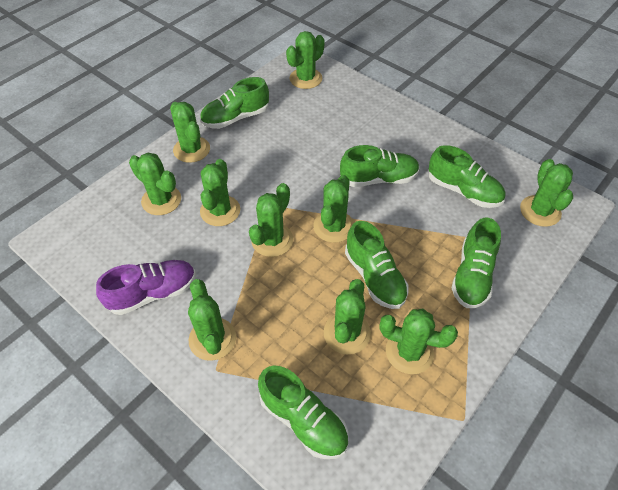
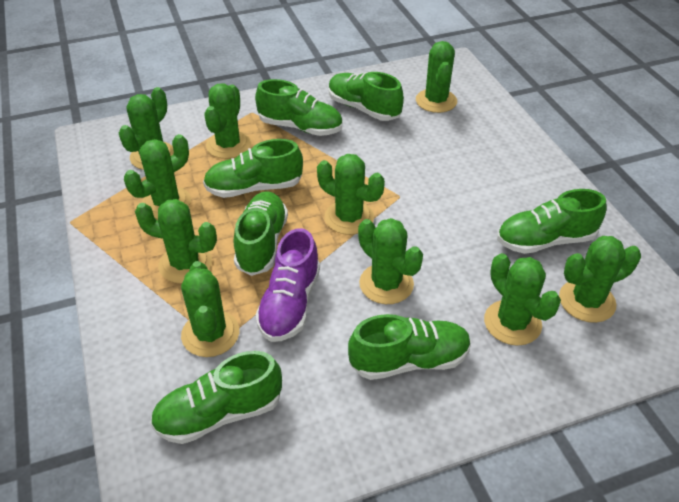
green shoe: 6 -> 7

